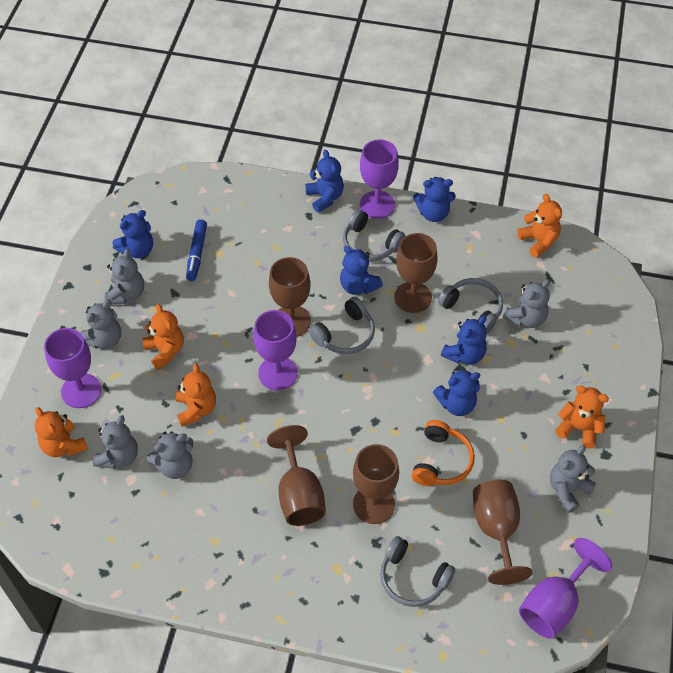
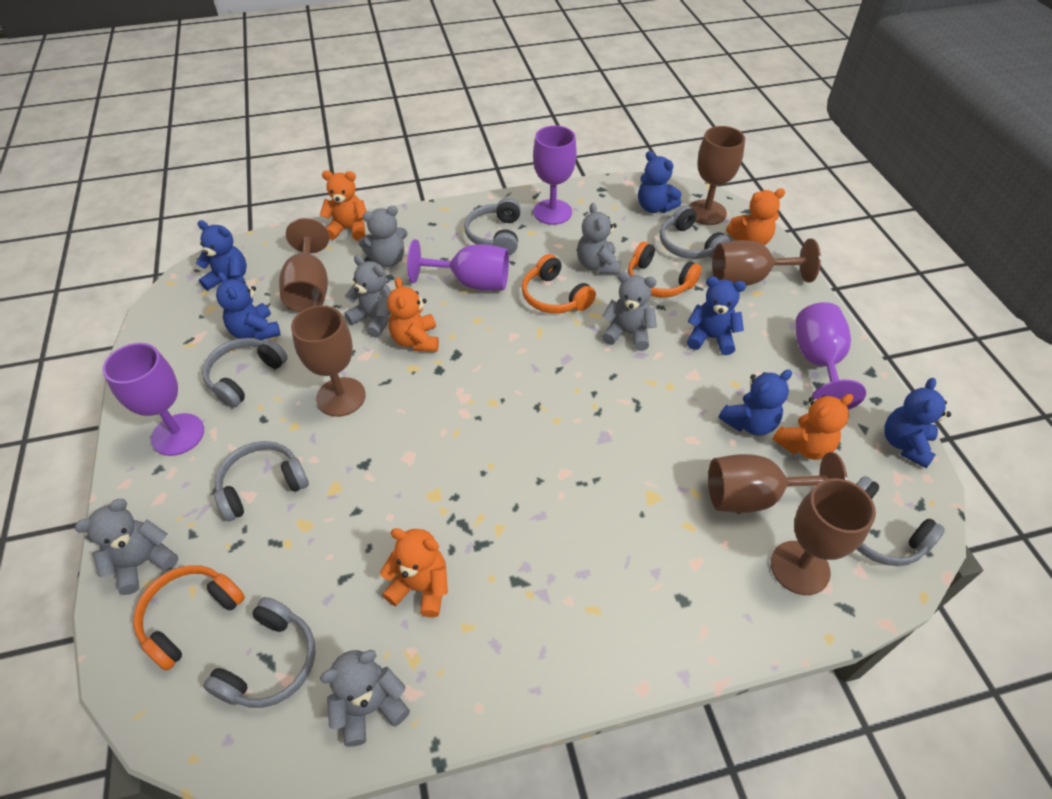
blue marker: 1 -> 0
brown goblet: 5 -> 6
grey headphones: 4 -> 6
orange headphones: 1 -> 3

